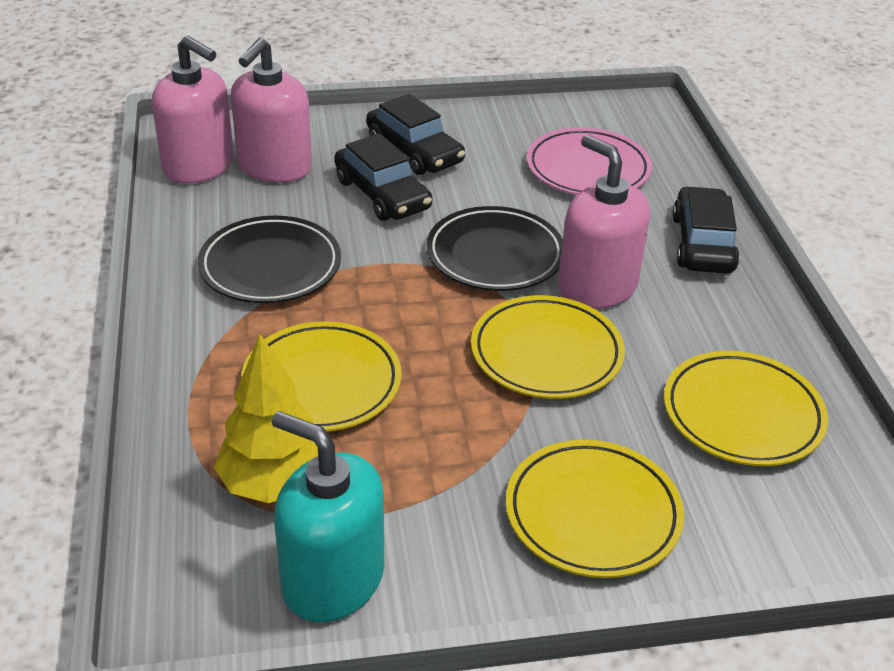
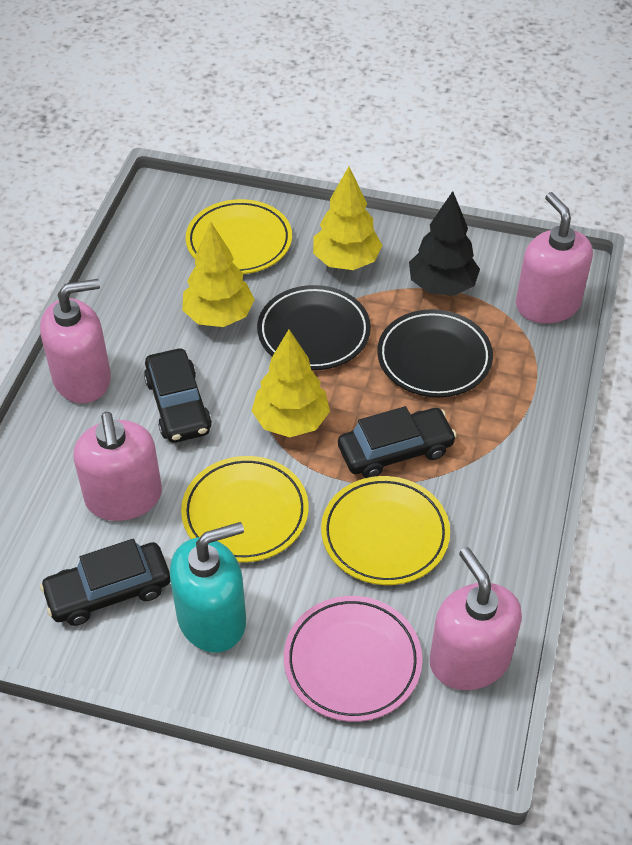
black tree: 0 -> 1
pink soap dispenser: 3 -> 4
yellow plate: 4 -> 3
yellow tree: 1 -> 3

